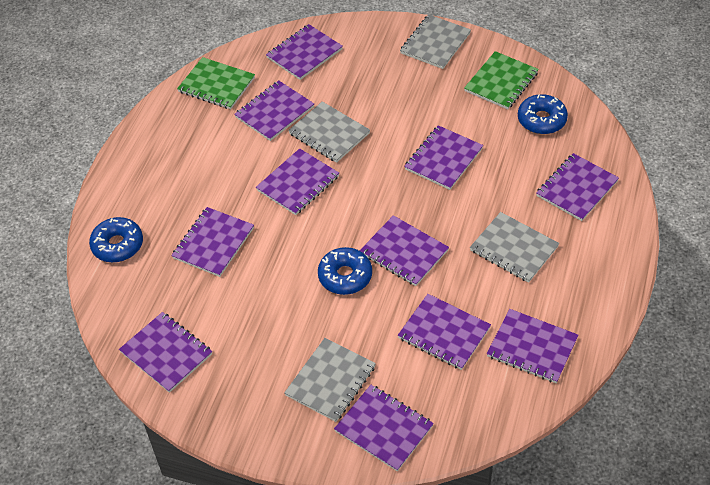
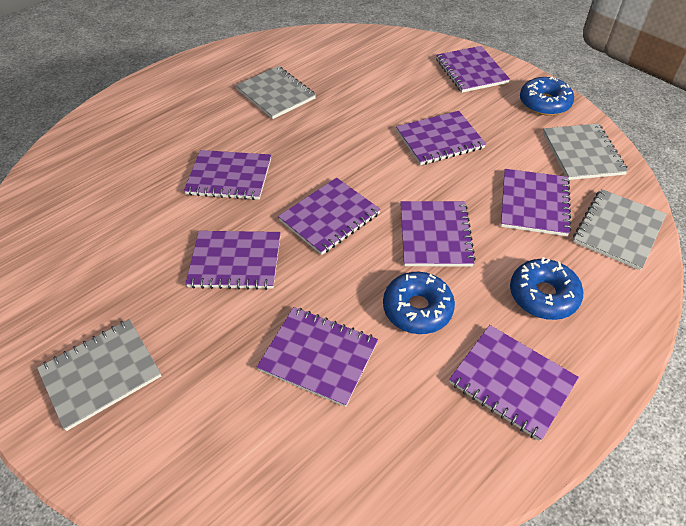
green notebook: 2 -> 0
purple notebook: 11 -> 9

